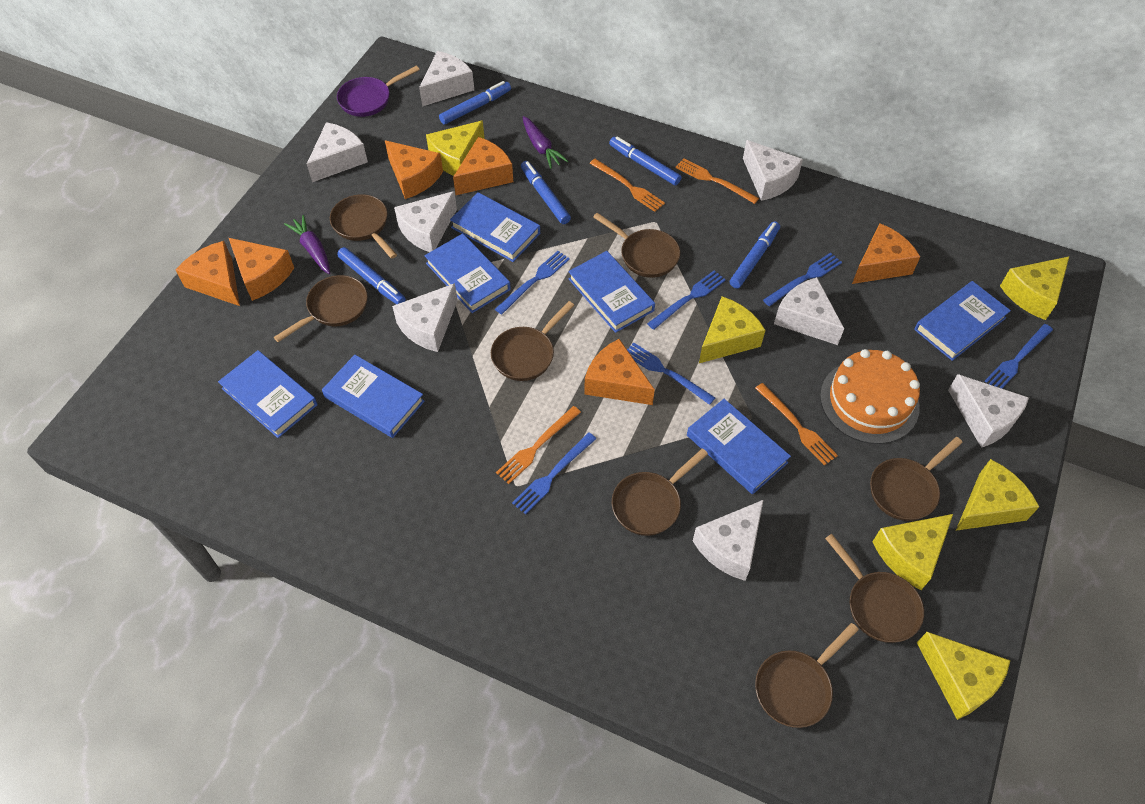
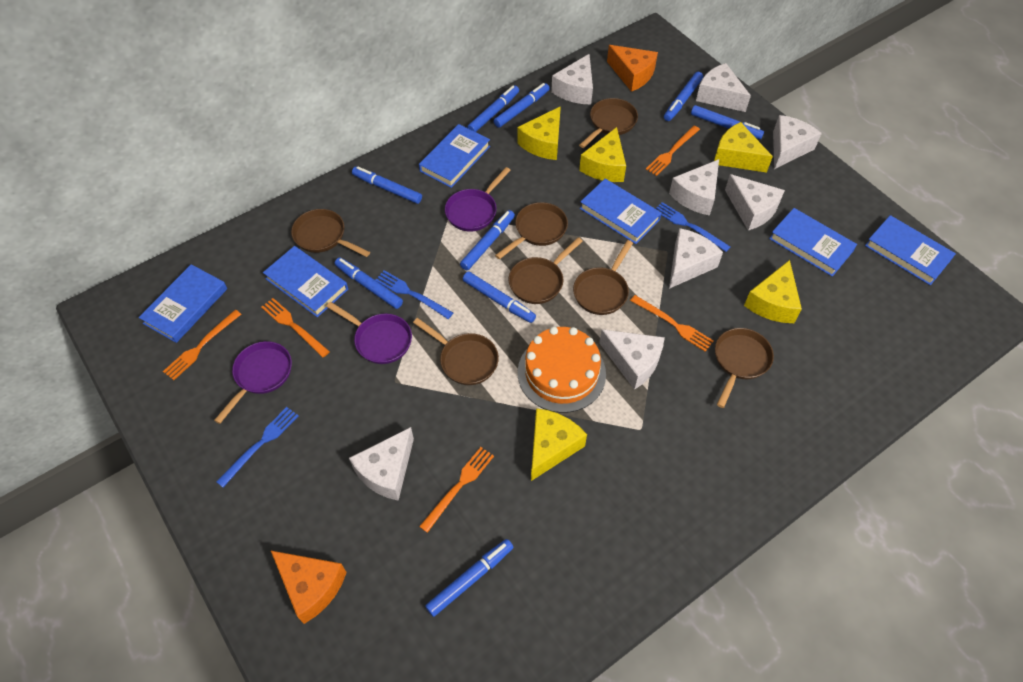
blue book: 7 -> 6
blue fork: 6 -> 3
blue marker: 5 -> 9
brown pan: 8 -> 7
orange cheese: 6 -> 2
orange fork: 4 -> 5
purple carrot: 2 -> 0
purple pan: 1 -> 3
yellow cheese: 6 -> 5

